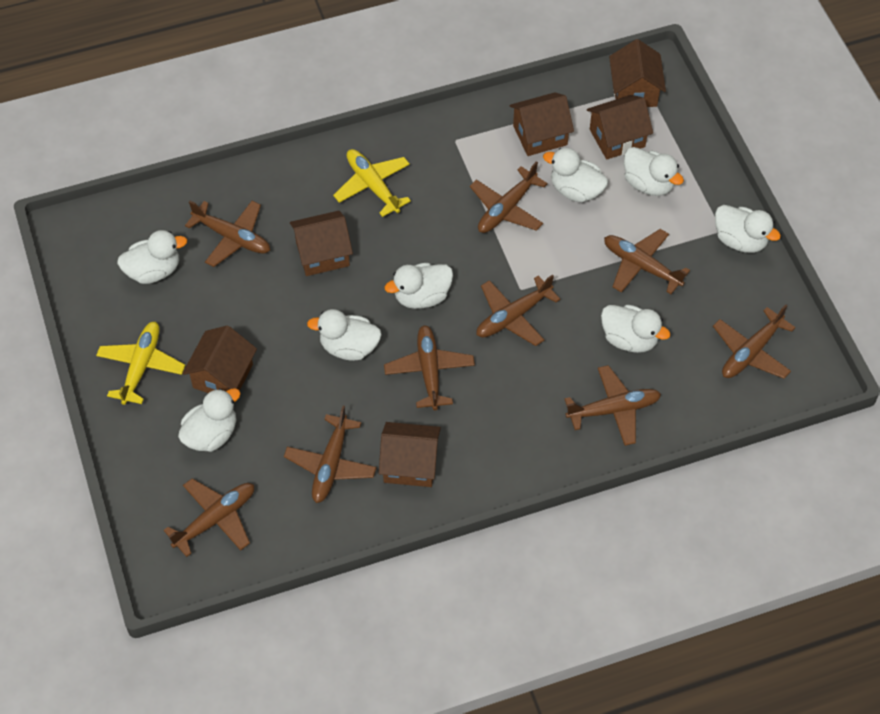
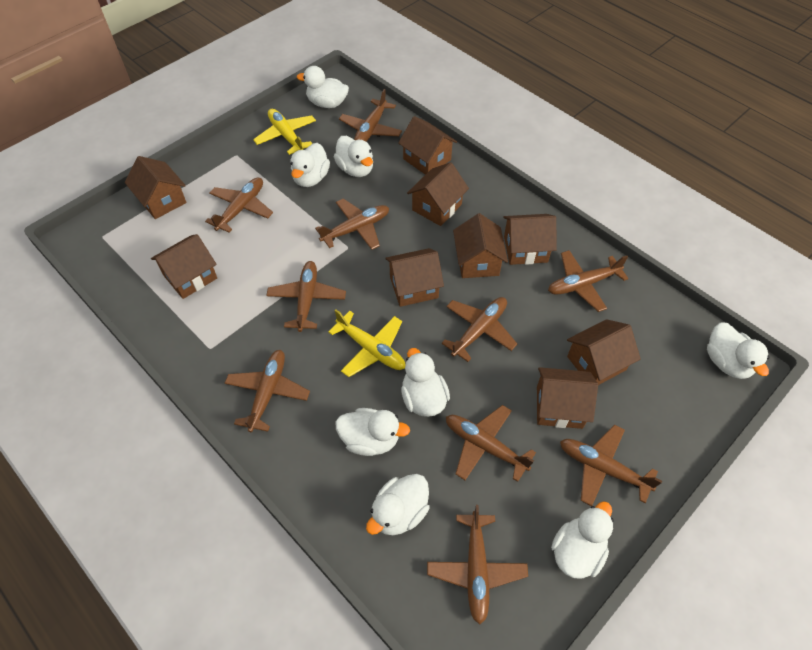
brown house: 6 -> 9
brown plane: 9 -> 10

